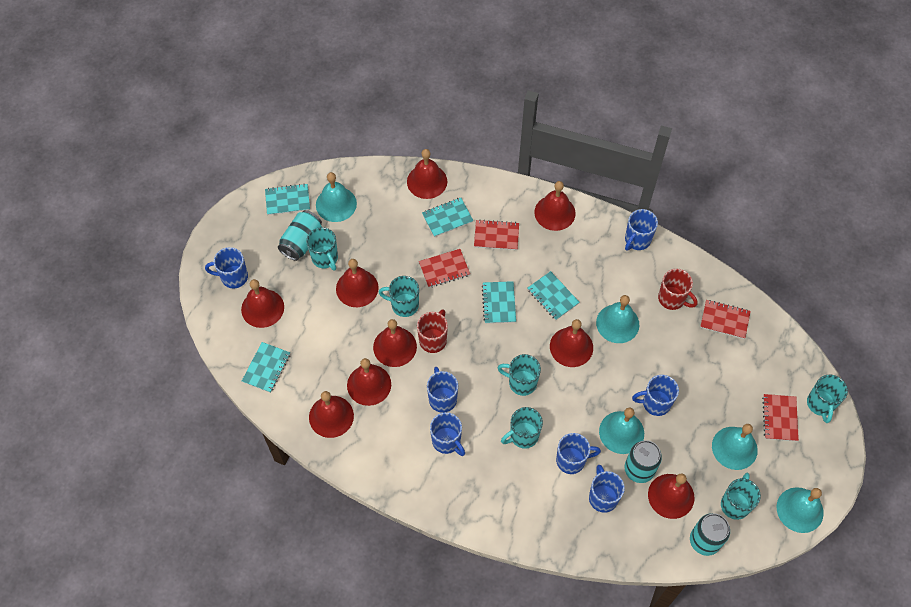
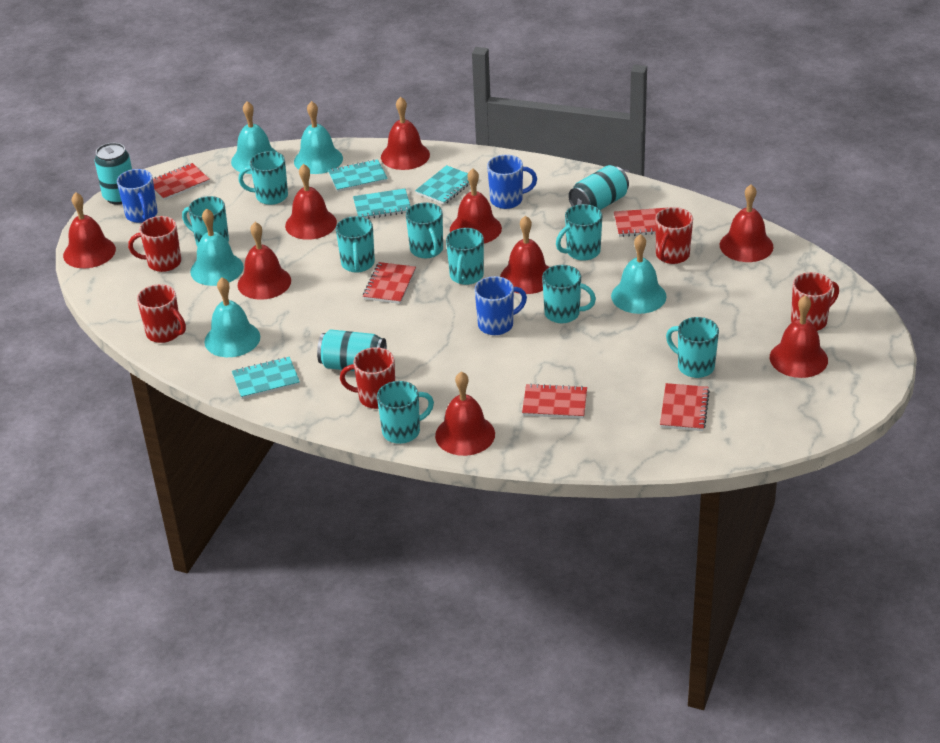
blue mug: 7 -> 3
red mug: 2 -> 5
red notebook: 4 -> 5
turquoise mug: 6 -> 9
turquoise notebook: 5 -> 4

